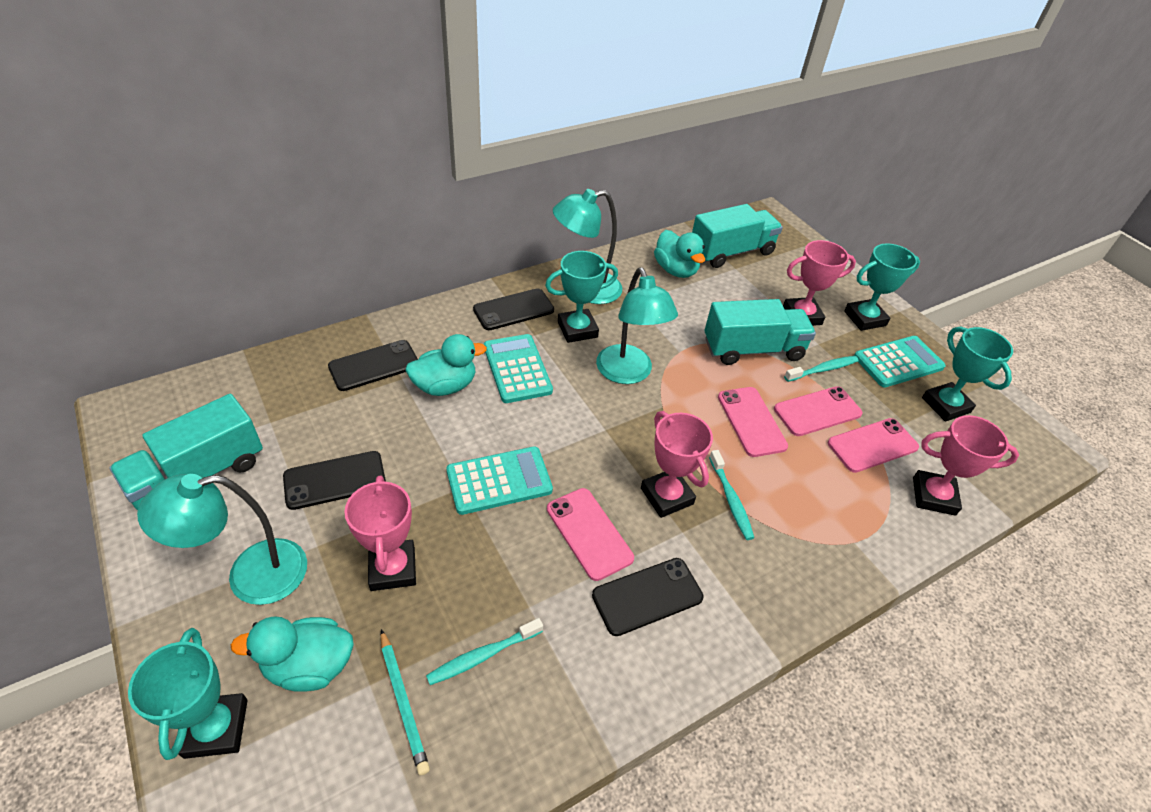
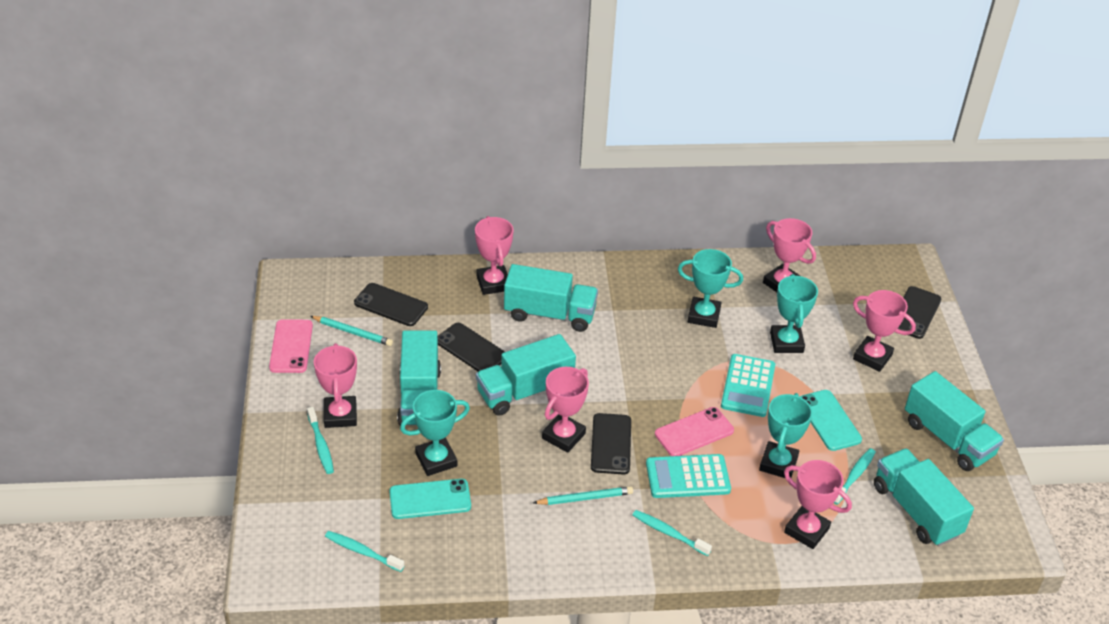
pink phone: 4 -> 2
pink trophy: 4 -> 6
turquoise calculator: 3 -> 2
turquoise duck: 3 -> 0
turquoise lamp: 3 -> 0
turquoise pencil: 1 -> 2
turquoise phone: 0 -> 2
turquoise toothbrush: 3 -> 4
turquoise truck: 3 -> 5

